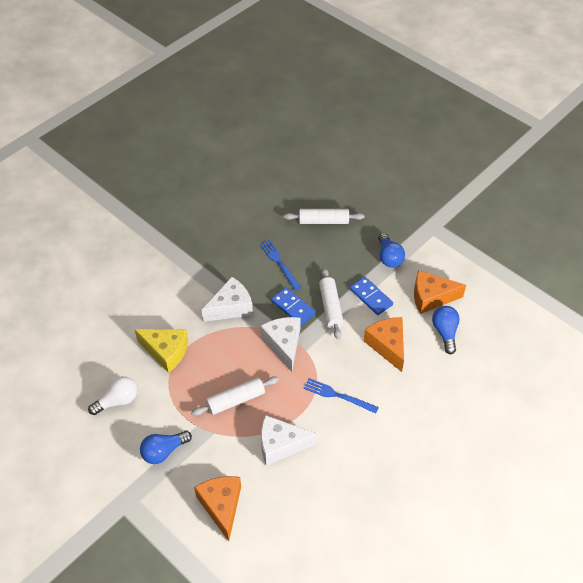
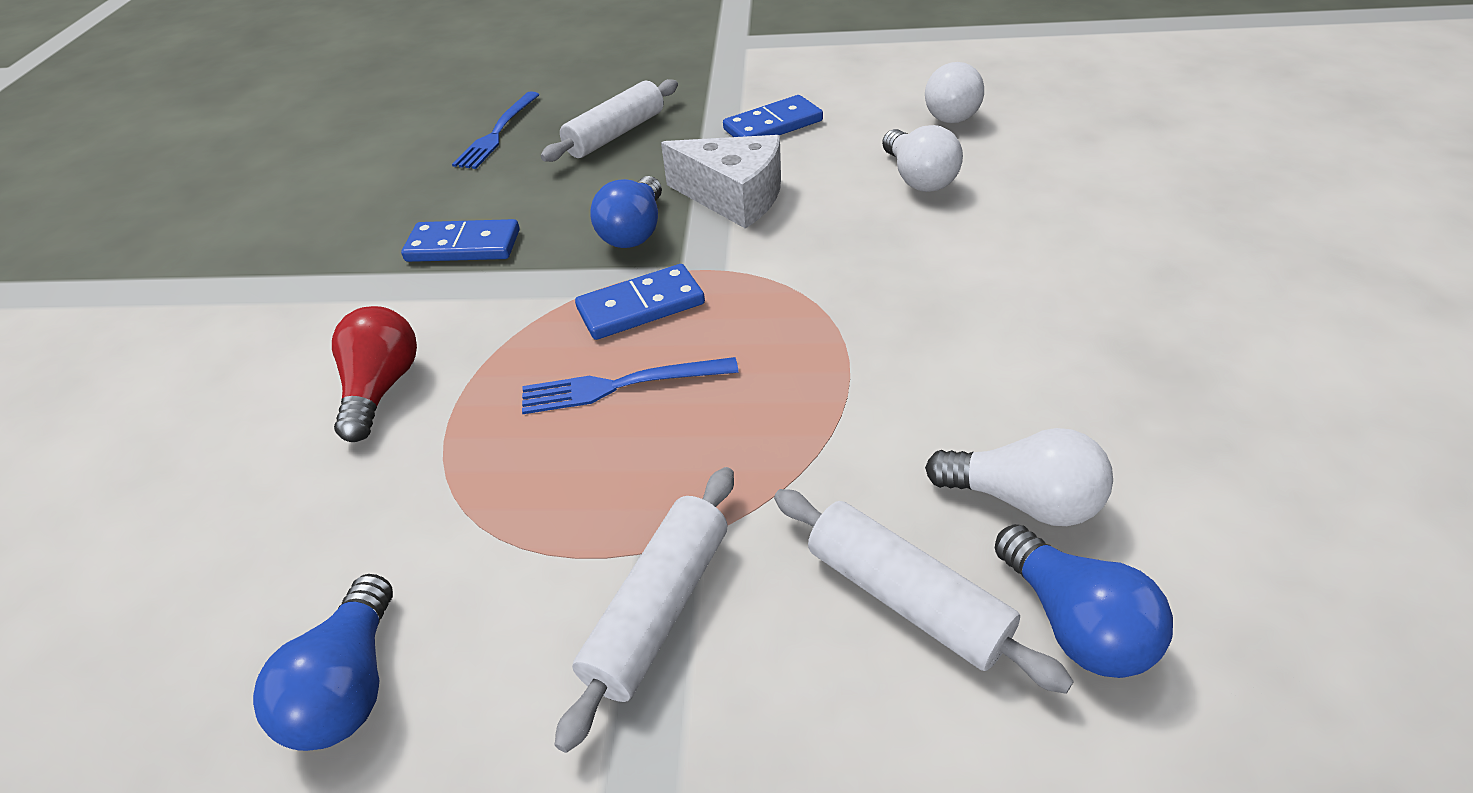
blue domino: 2 -> 3
orange cheese: 3 -> 0
red light bulb: 0 -> 1
white cheese: 3 -> 1
white light bulb: 1 -> 3
yellow cheese: 1 -> 0

